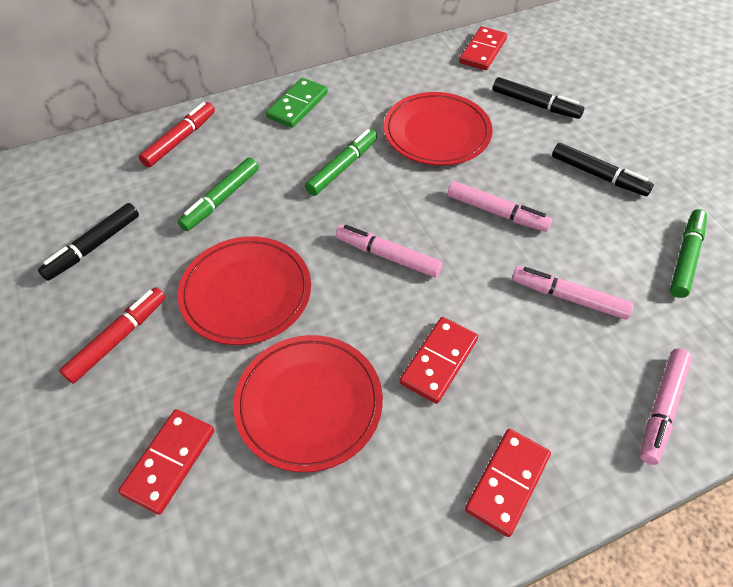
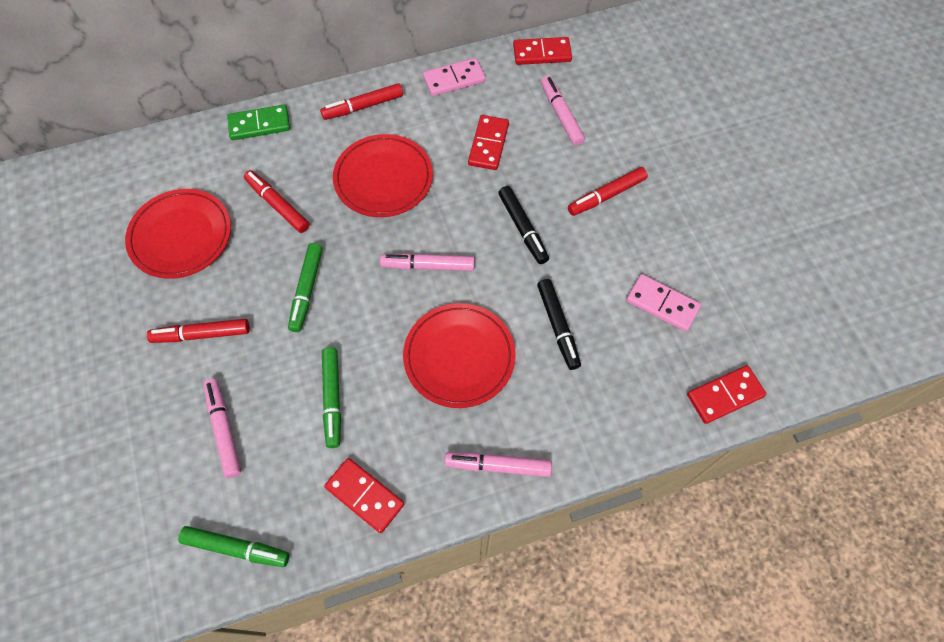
black marker: 3 -> 2
pink domino: 0 -> 2
red marker: 2 -> 4

